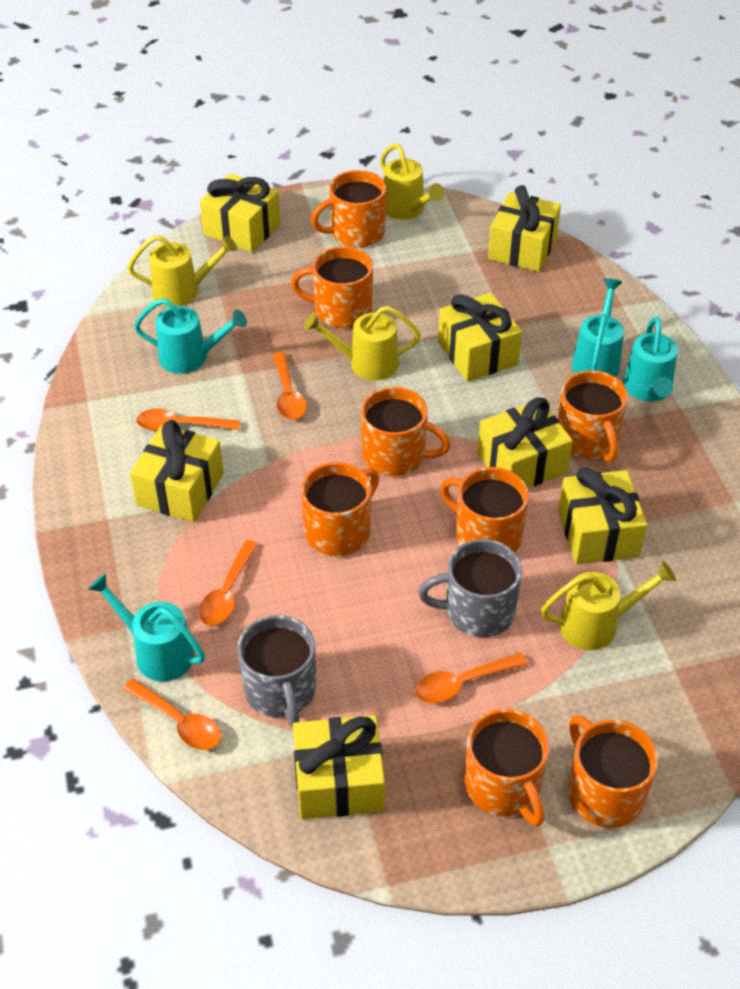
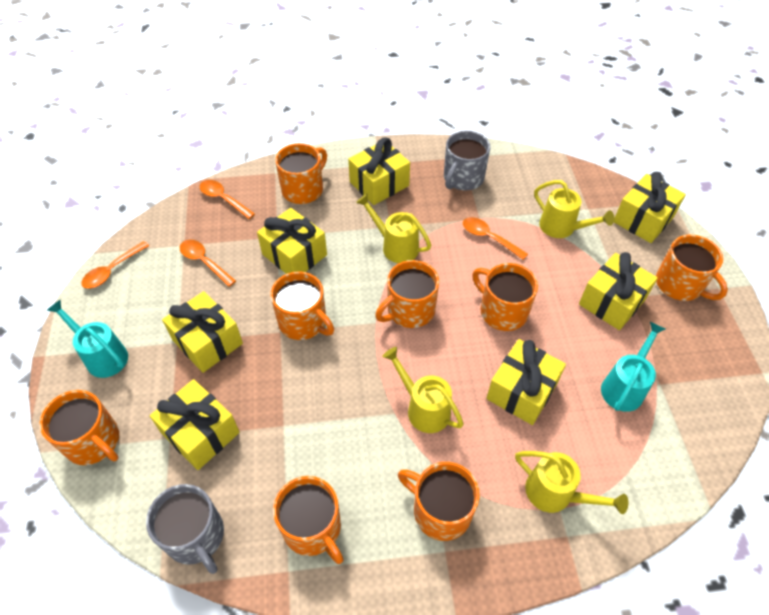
orange spoon: 5 -> 4
turquoise watering can: 4 -> 2

